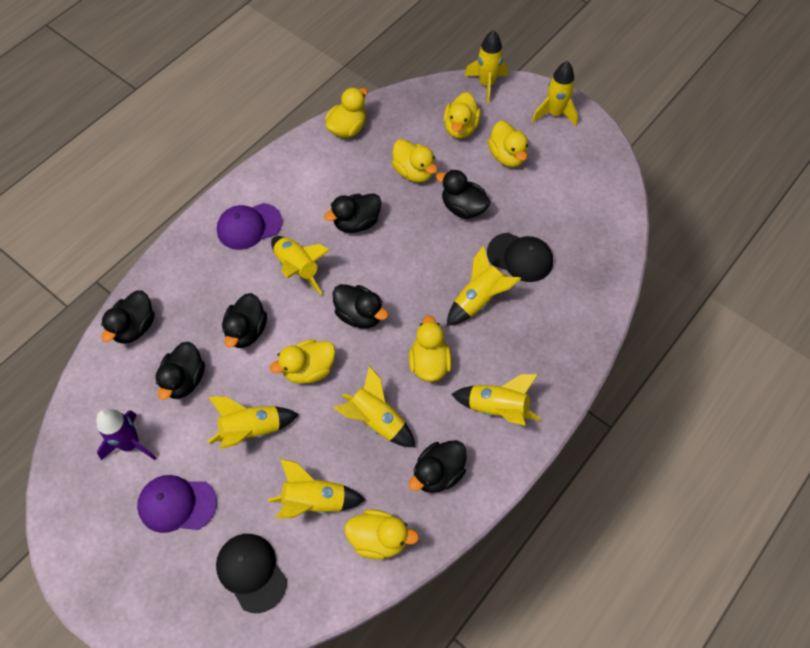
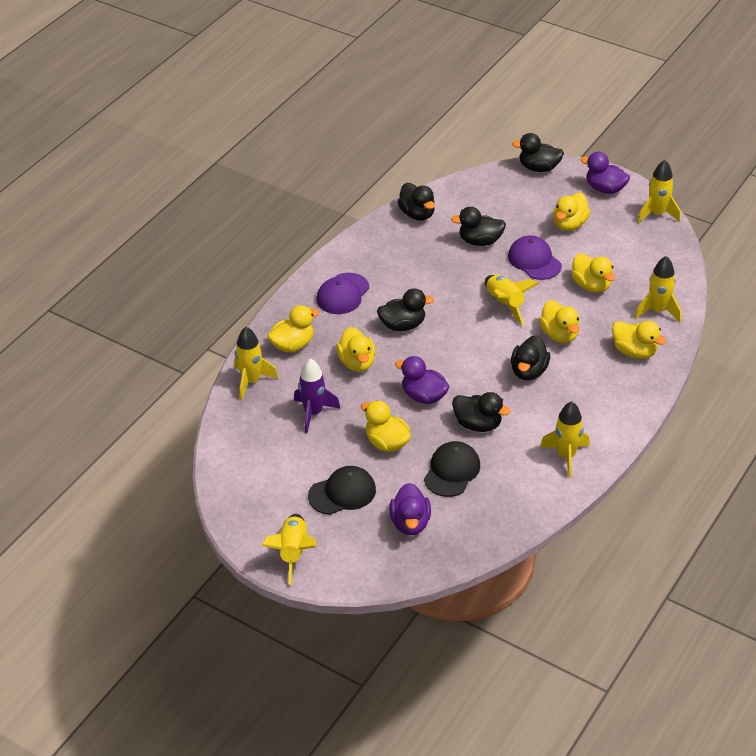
black duck: 7 -> 6
purple duck: 0 -> 3
yellow rocket: 8 -> 6

